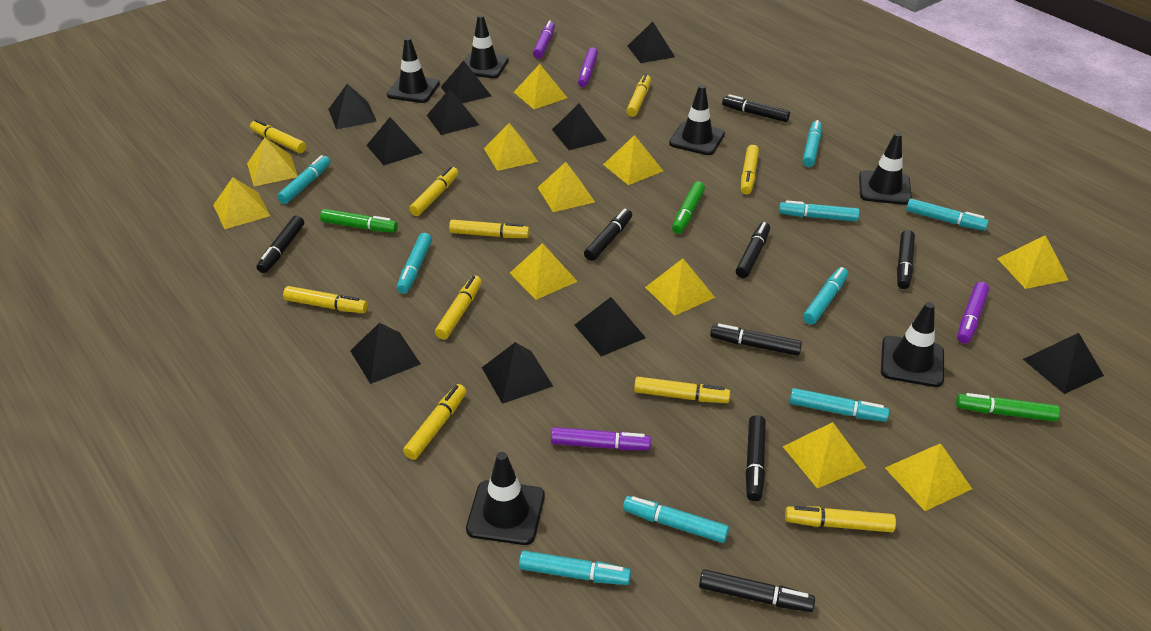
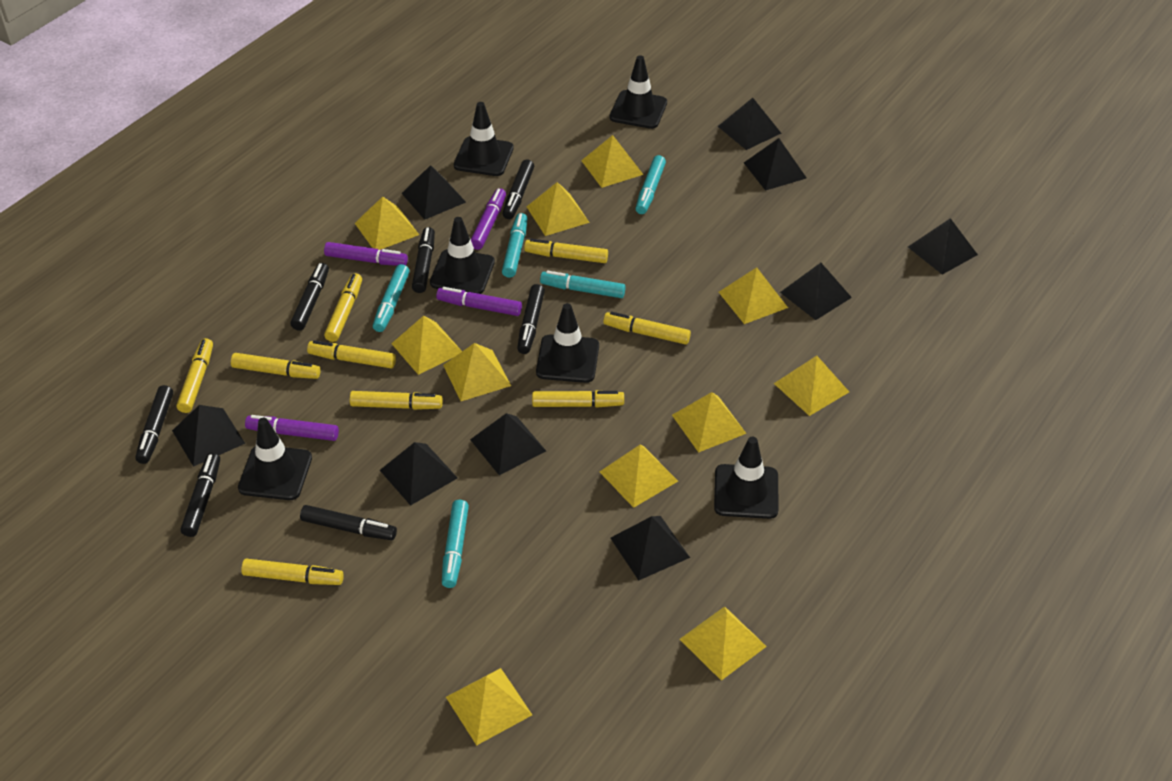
black marker: 8 -> 7
black pyramid: 10 -> 9
green marker: 3 -> 0
turquoise marker: 9 -> 5
yellow marker: 10 -> 9

